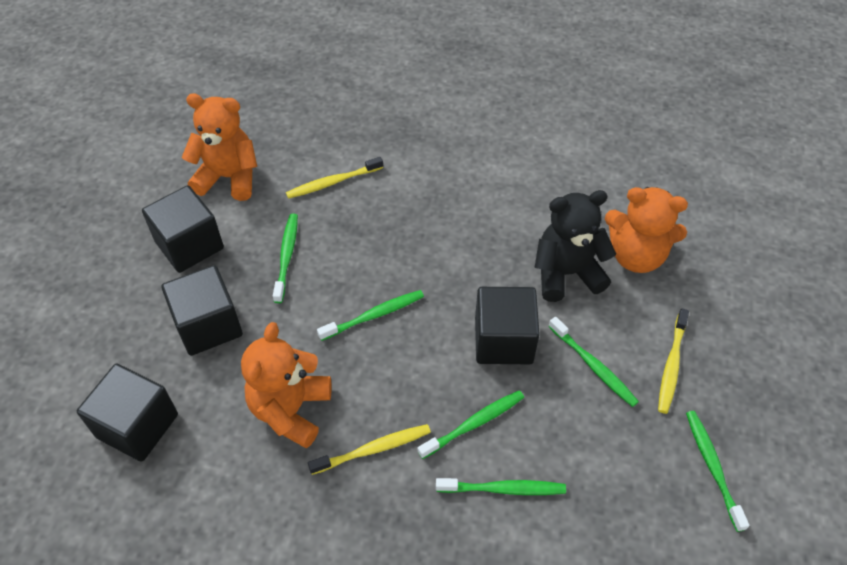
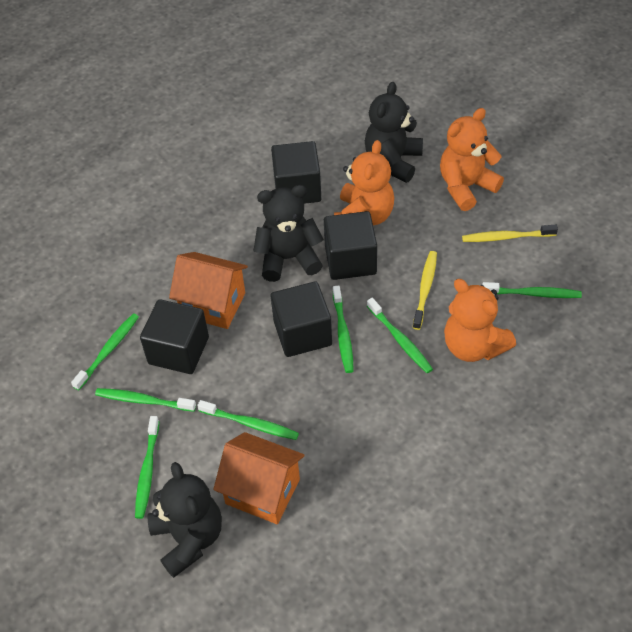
black teddy bear: 1 -> 3
green toothbrush: 6 -> 7
orange house: 0 -> 2
yellow toothbrush: 3 -> 2

